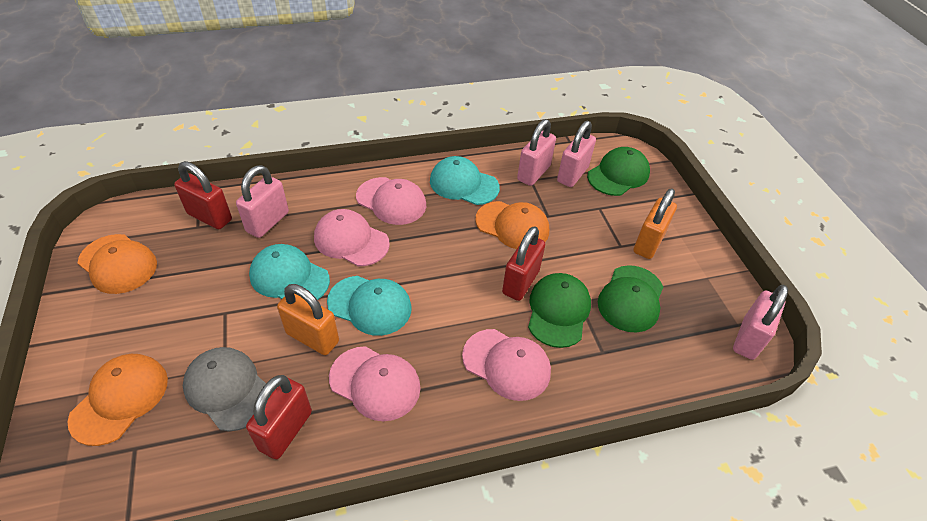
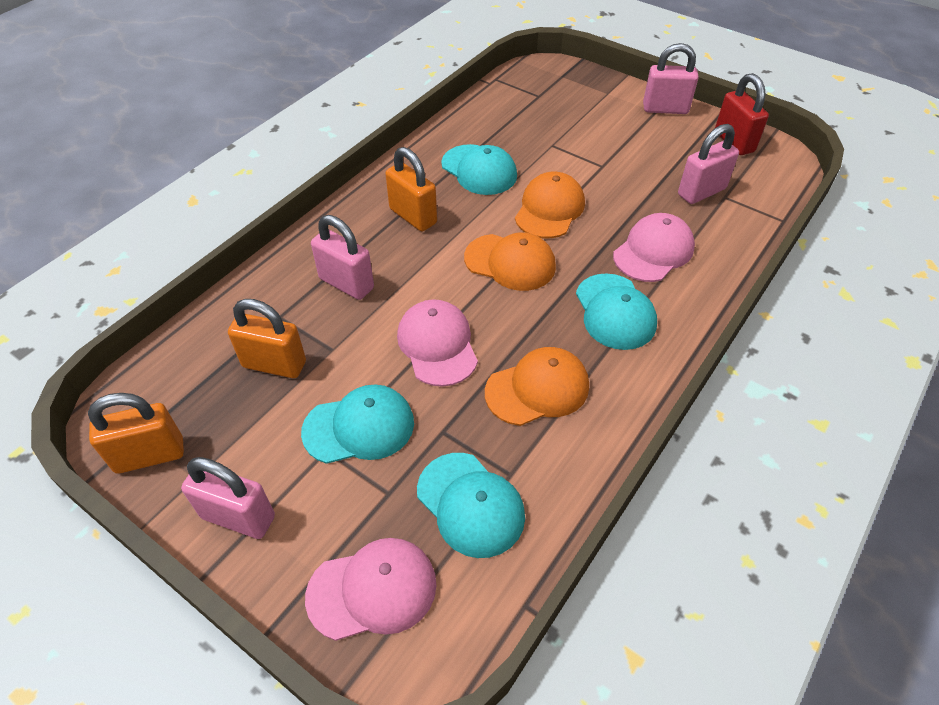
green cap: 3 -> 0
grey cap: 1 -> 0
orange padlock: 2 -> 3
pink cap: 4 -> 3
red padlock: 3 -> 1
turquoise cap: 3 -> 4

